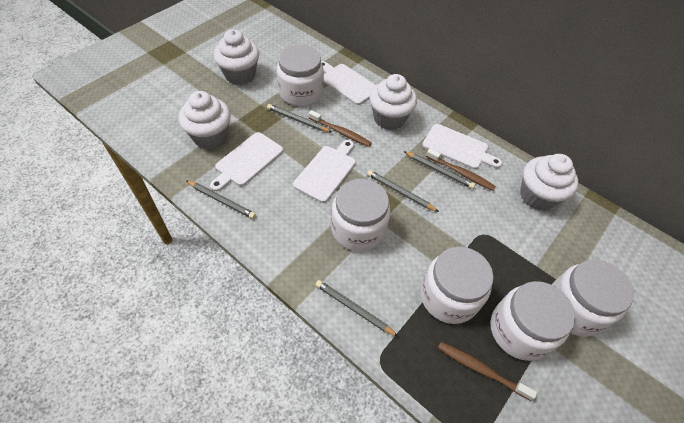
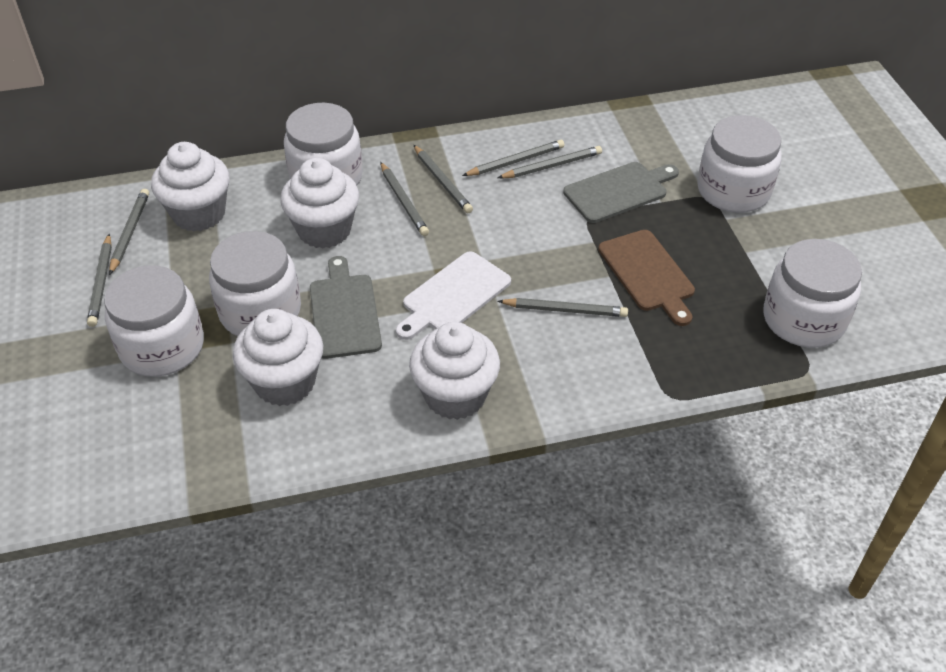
brown cutting board: 0 -> 1
brown toothbrush: 3 -> 0
grey cutting board: 0 -> 2
grey pencil: 5 -> 7
white cutting board: 4 -> 1

